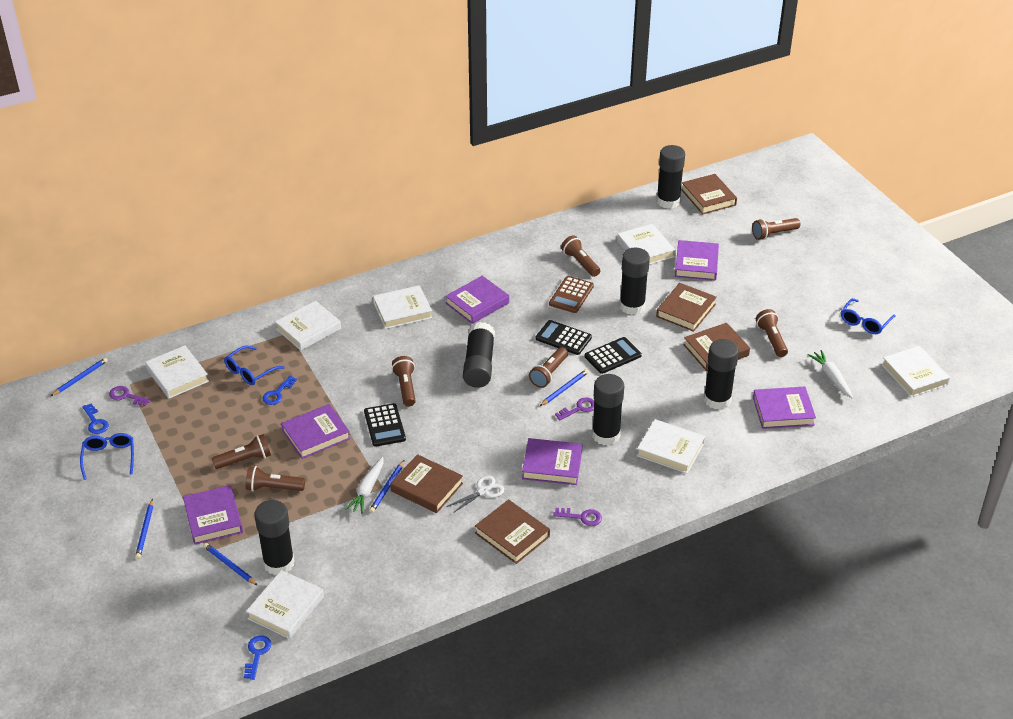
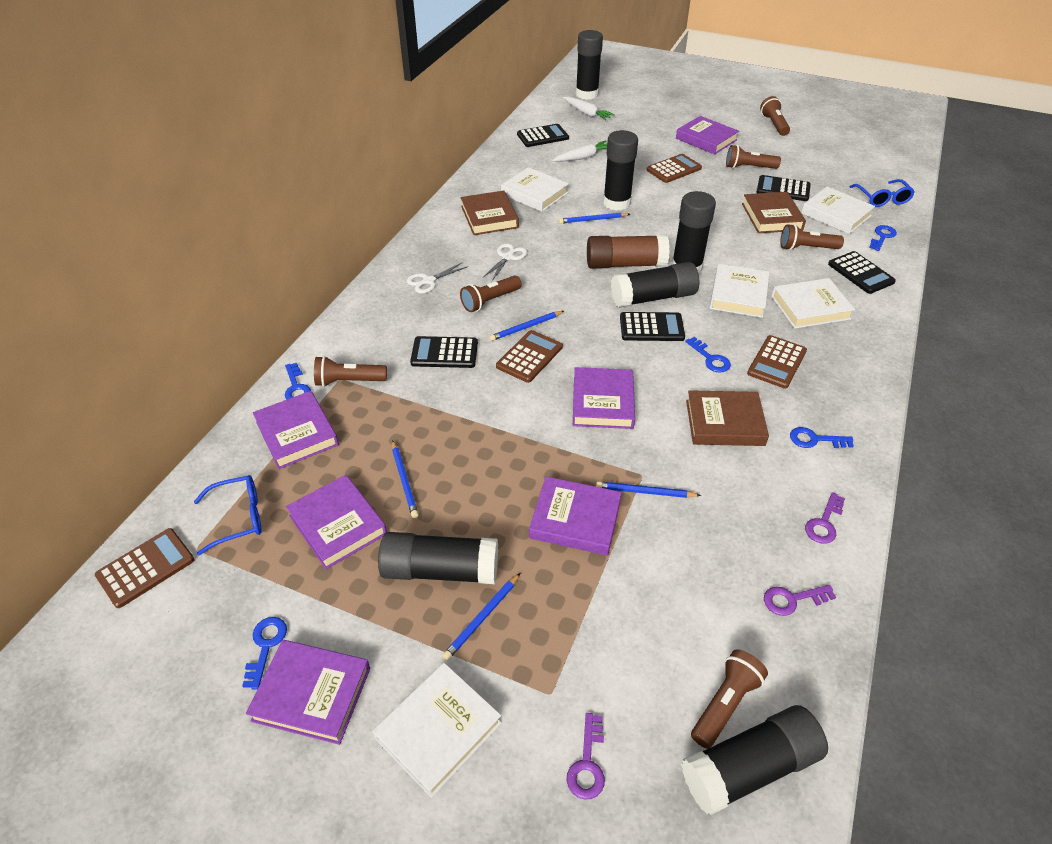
black calculator: 3 -> 5
blue glasses: 3 -> 2
blue key: 3 -> 5
brown book: 5 -> 3
brown calculator: 1 -> 4
brown flashlight: 7 -> 6
brown glue stick: 0 -> 1
white book: 7 -> 5
white scissors: 1 -> 2

